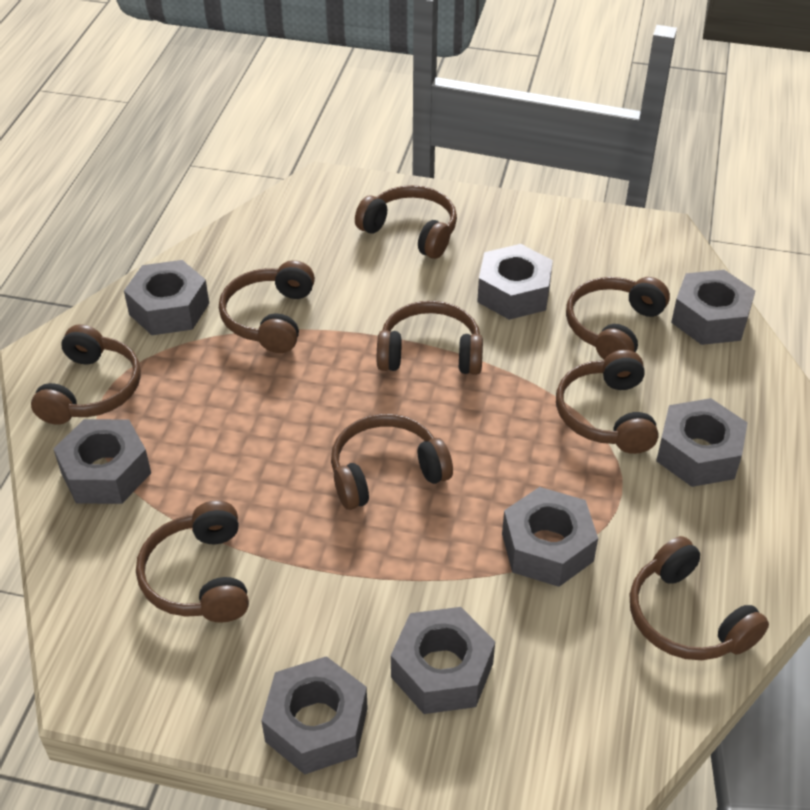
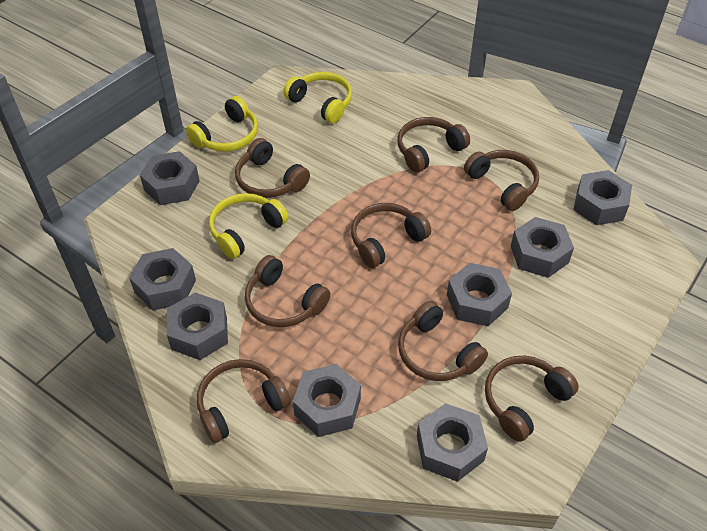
brown headphones: 9 -> 8
yellow headphones: 0 -> 3

